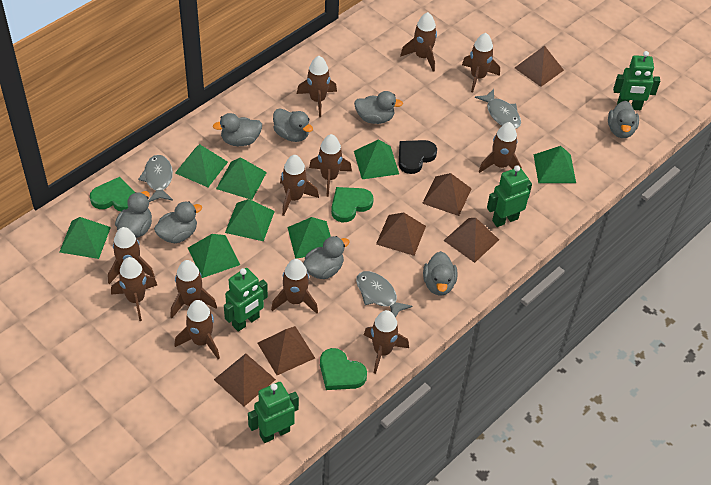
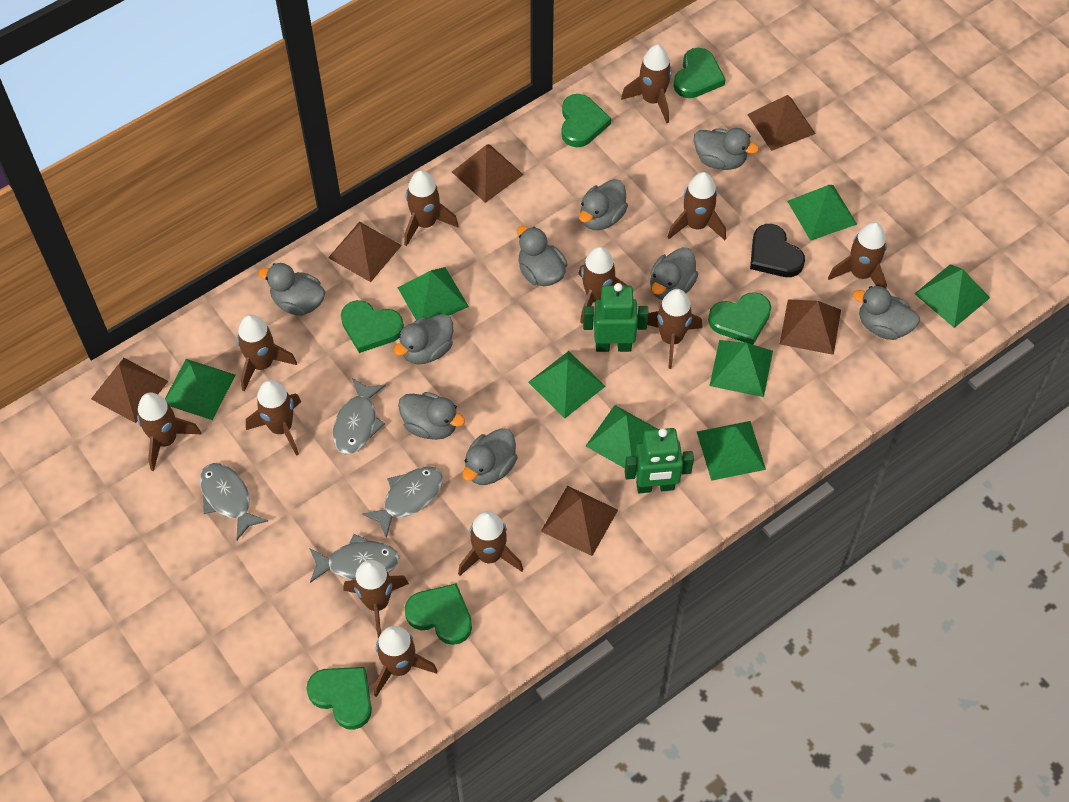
green heart: 3 -> 6
green robot: 4 -> 2
grey duck: 8 -> 9
grey fish: 3 -> 4

